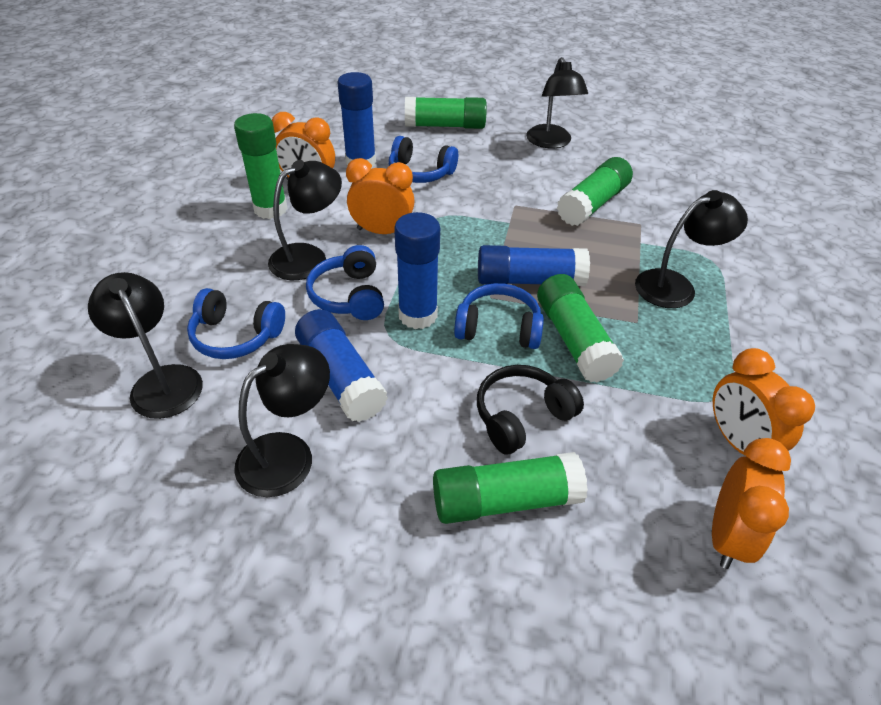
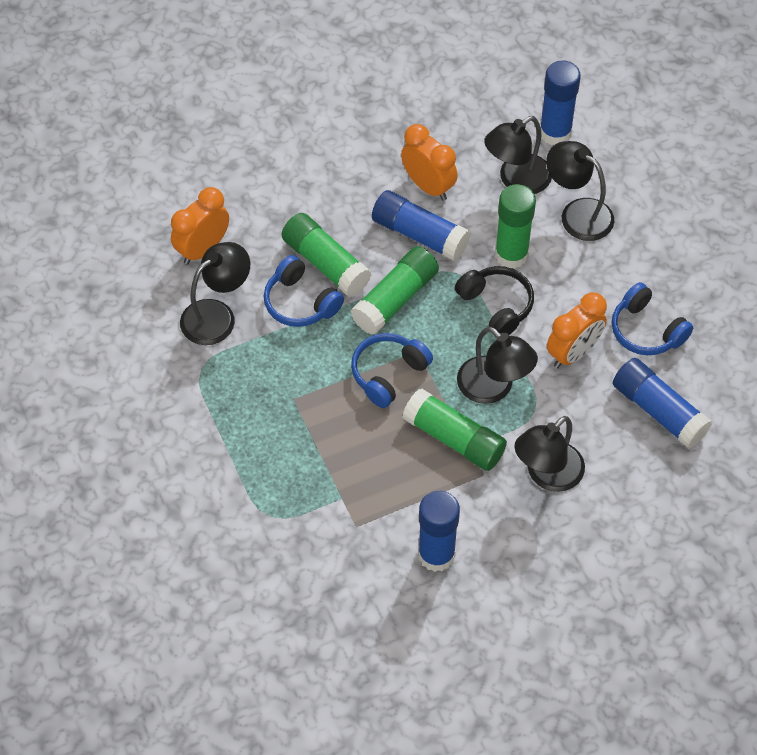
blue headphones: 4 -> 3
green glue stick: 5 -> 4
orange clock: 4 -> 3

